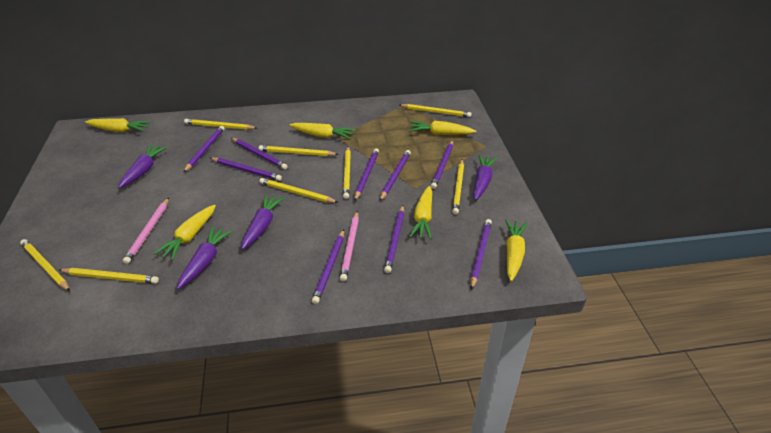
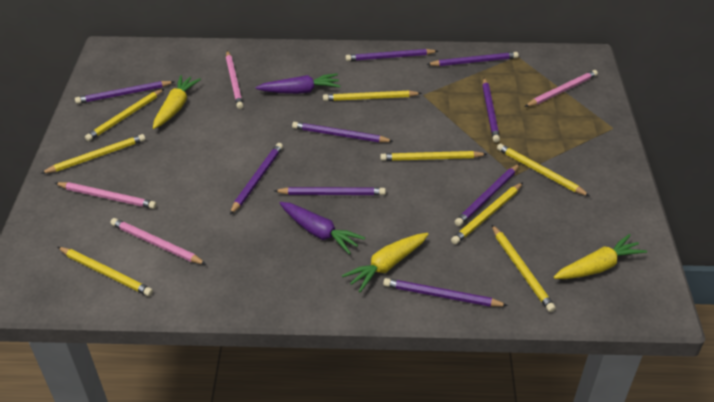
pink pencil: 2 -> 4
purple carrot: 4 -> 2
yellow carrot: 6 -> 3

